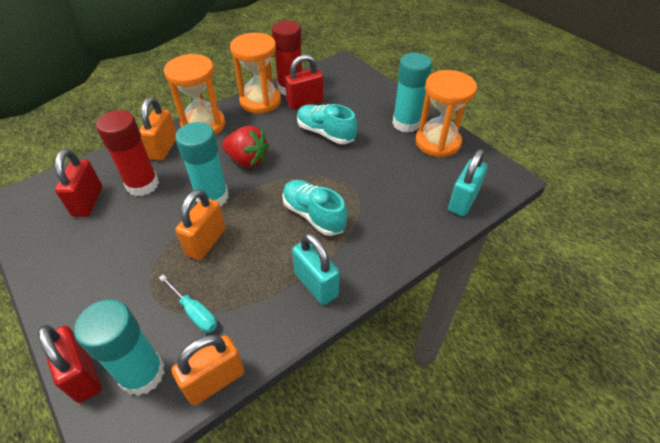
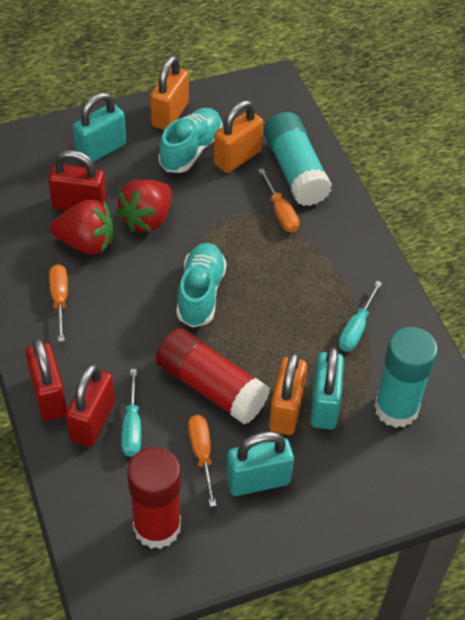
orange hourglass: 3 -> 0
orange screwdriver: 0 -> 3
red strawberry: 1 -> 2
turquoise glue stick: 3 -> 2
turquoise padlock: 2 -> 3
turquoise screwdriver: 1 -> 2

